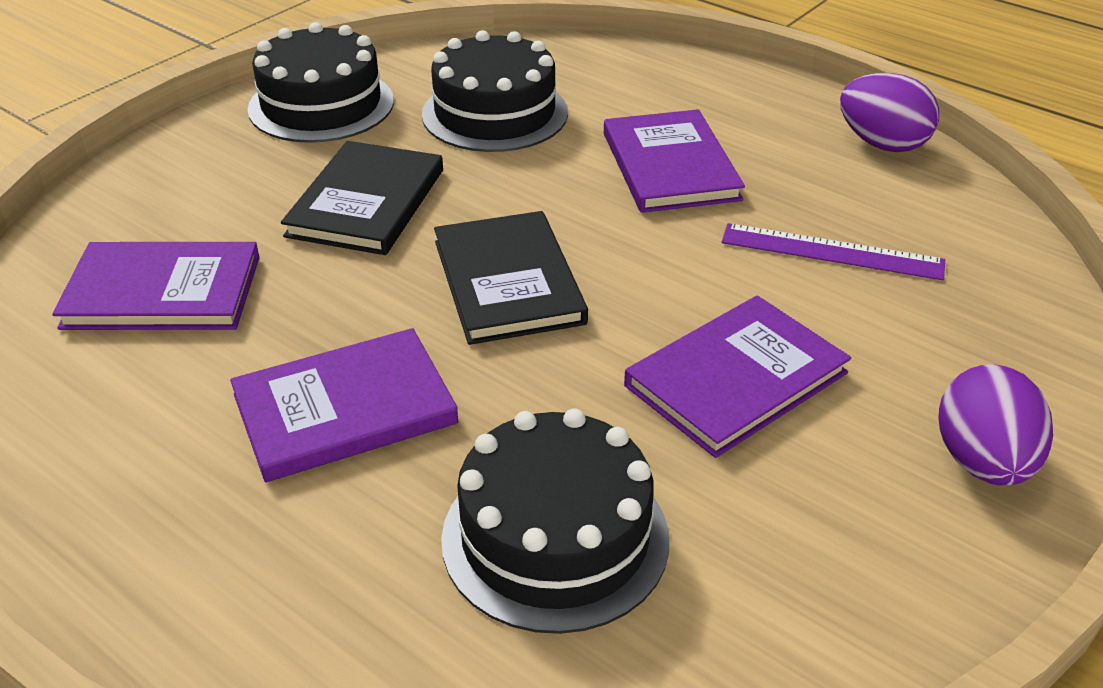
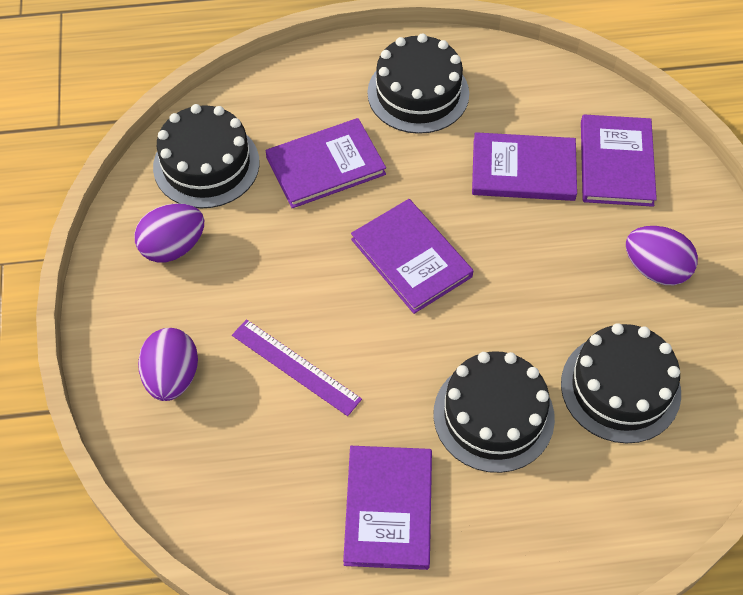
black book: 2 -> 0
black cake: 3 -> 4
purple book: 4 -> 5
purple egg: 2 -> 3

